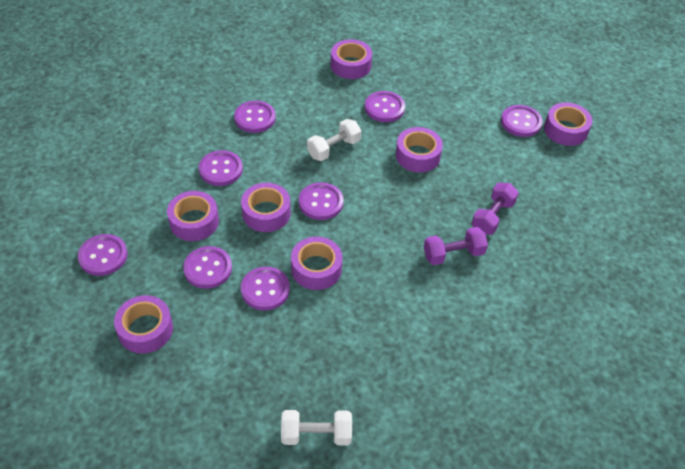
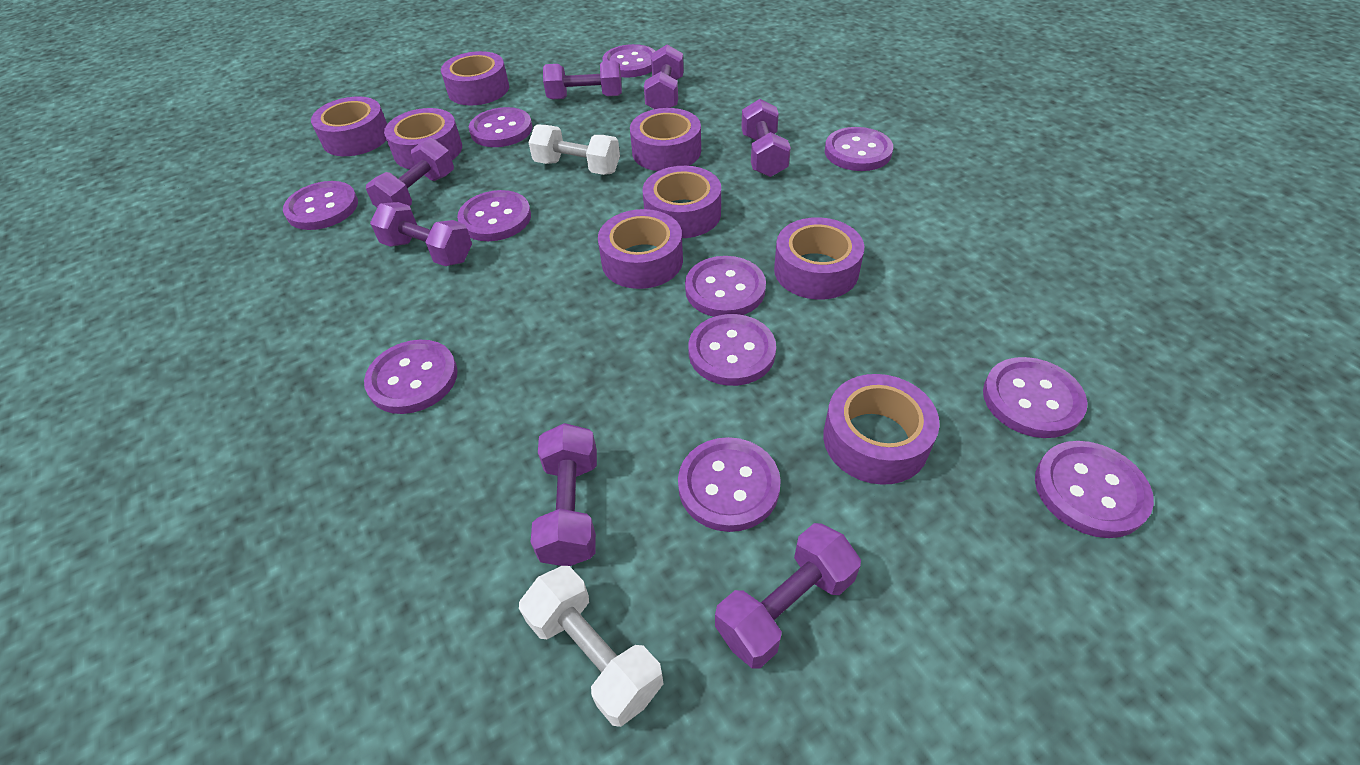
purple button: 8 -> 11
purple dumbbell: 2 -> 7
purple tape: 7 -> 8

